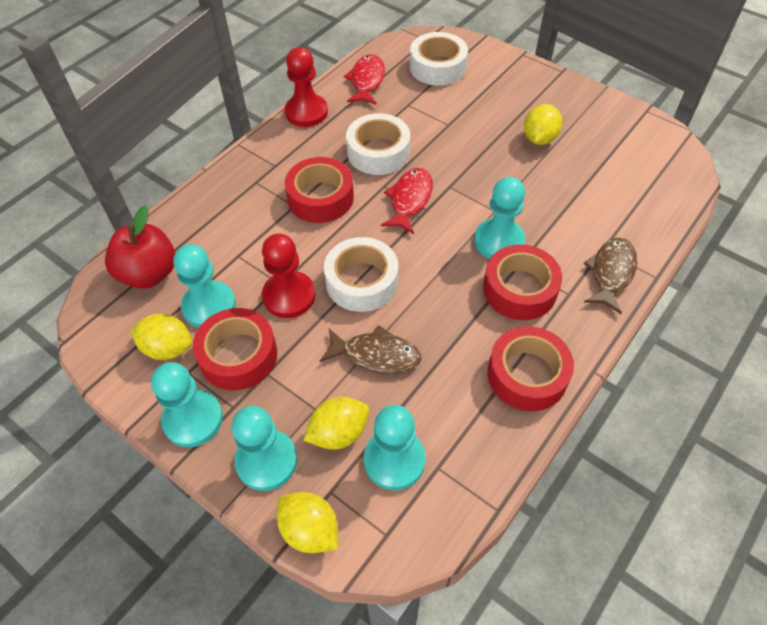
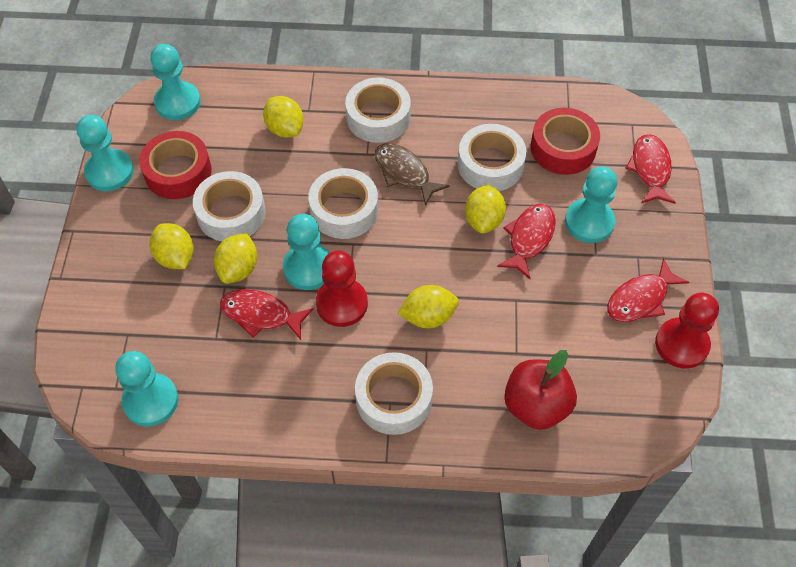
brown fish: 2 -> 1
red fish: 2 -> 4
red tape: 4 -> 2
white tape: 3 -> 5
yellow lemon: 4 -> 5

